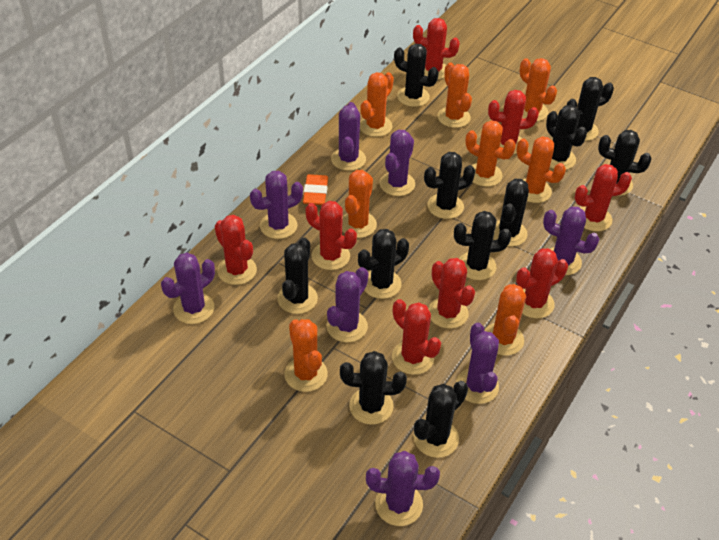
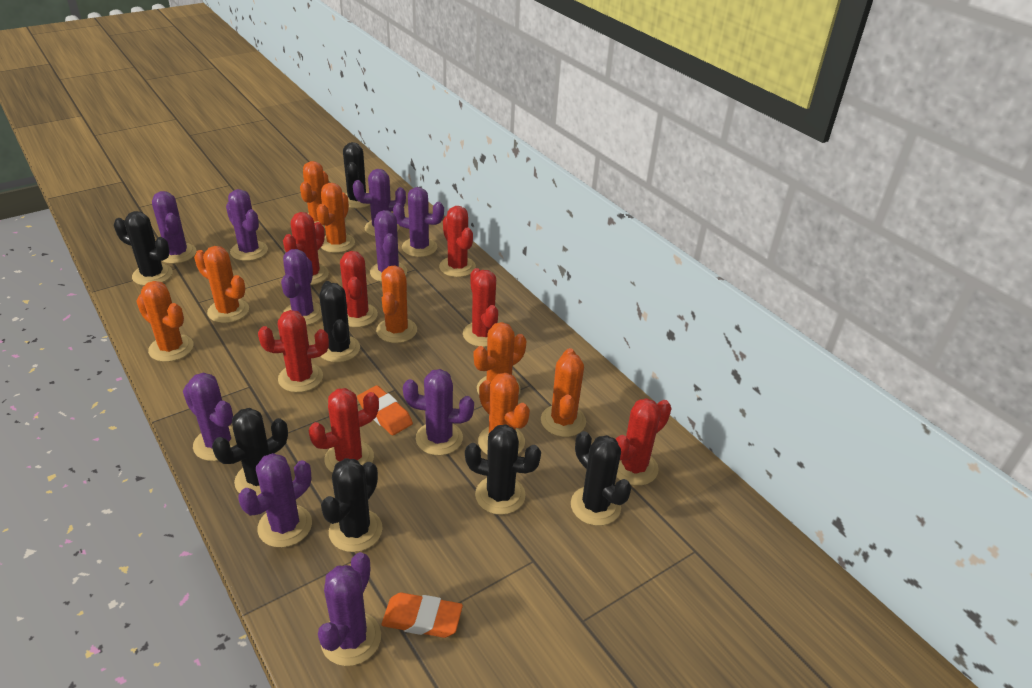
black cactus: 11 -> 7
orange eraser: 1 -> 2
purple cactus: 8 -> 10
red cactus: 8 -> 7

